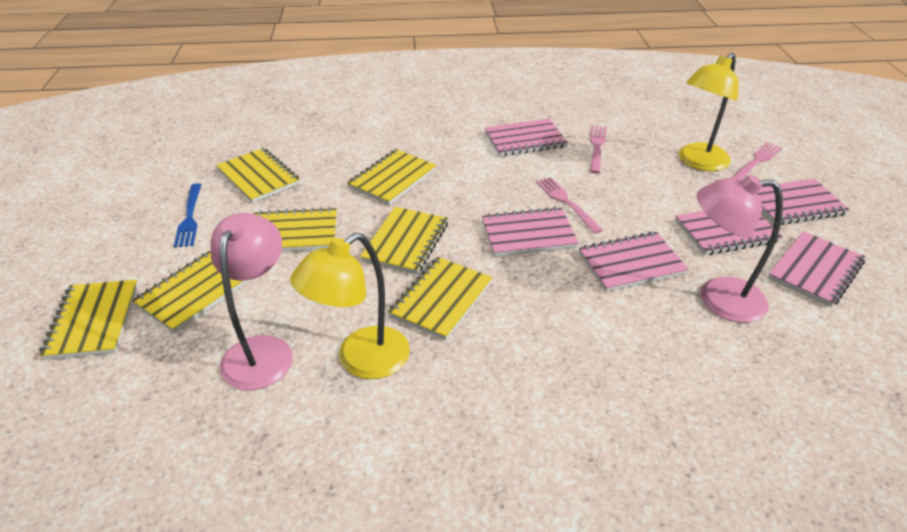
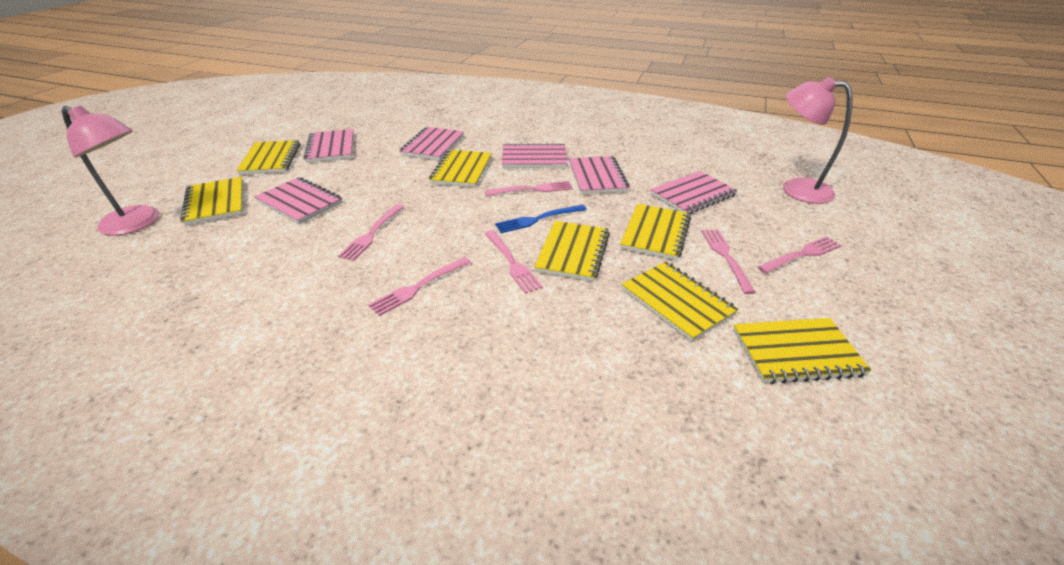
pink fork: 3 -> 6
yellow lamp: 2 -> 0

